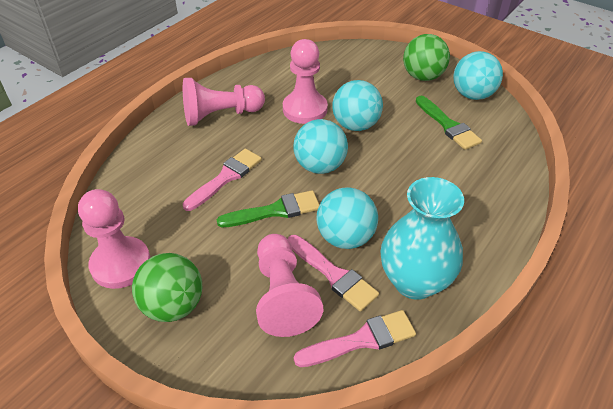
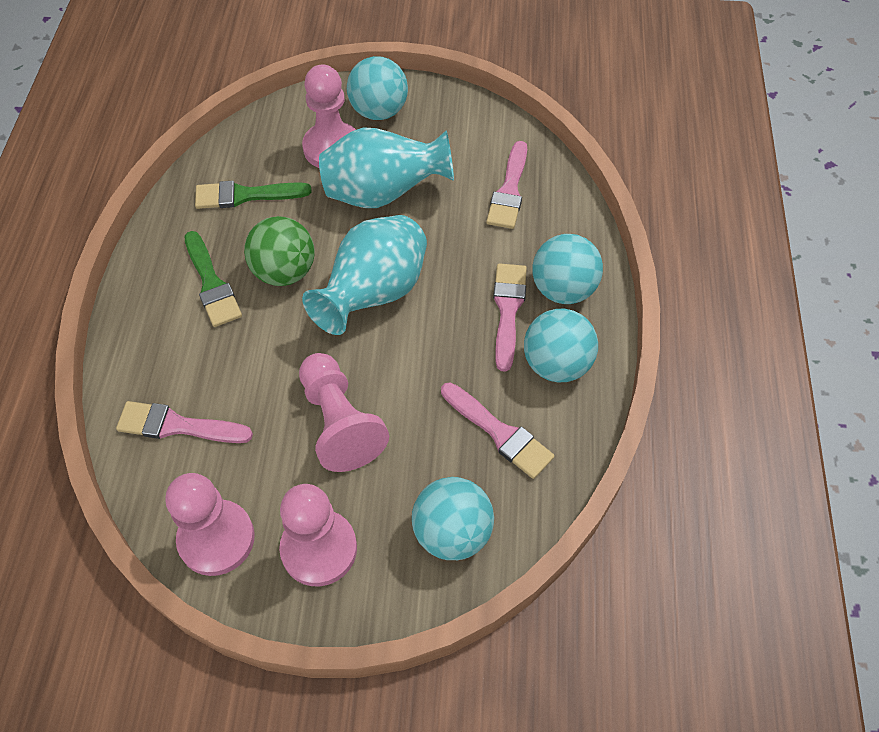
green ball: 2 -> 1
pink brush: 3 -> 4
turquoise vase: 1 -> 2

